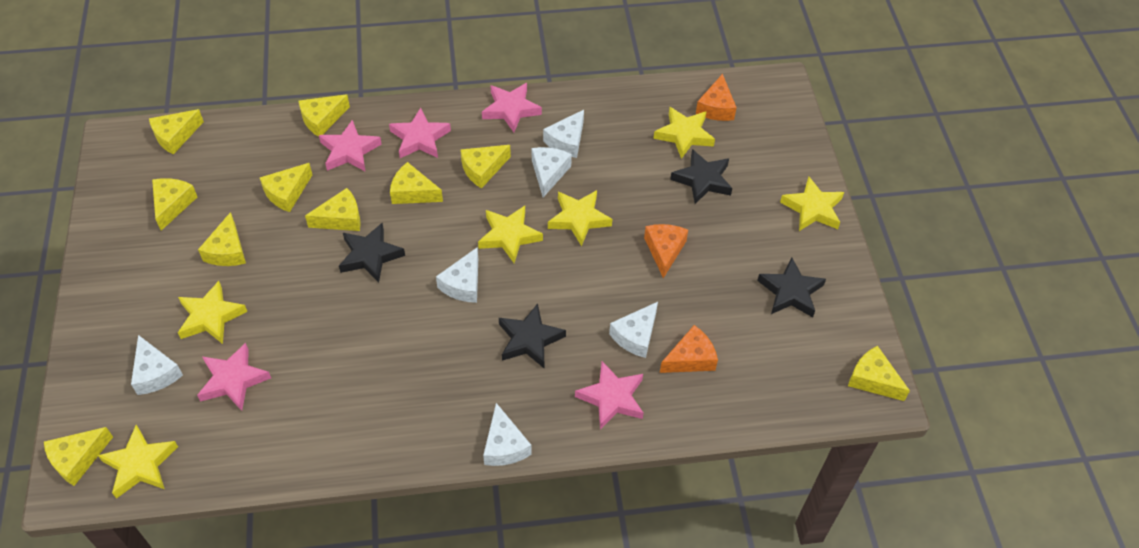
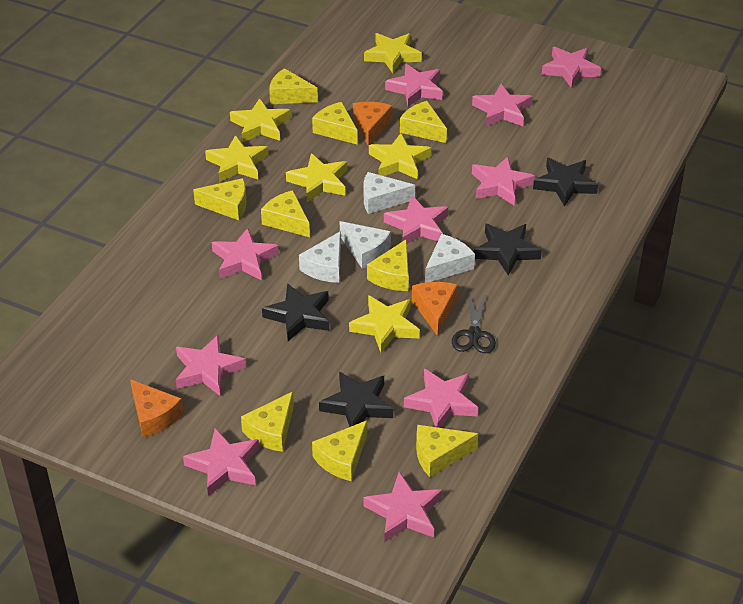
black scissors: 0 -> 1
pink star: 5 -> 10
white cheese: 6 -> 4
yellow cheese: 10 -> 9

